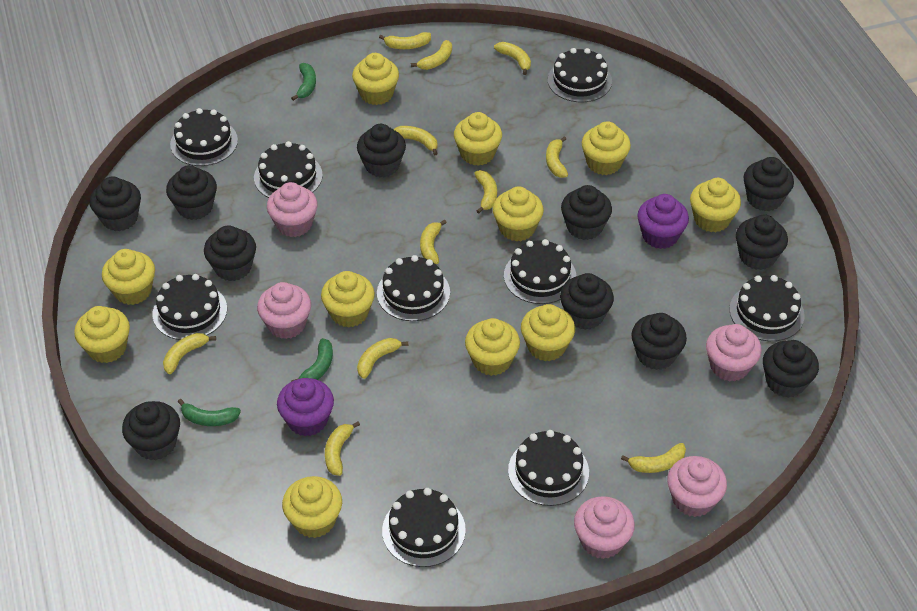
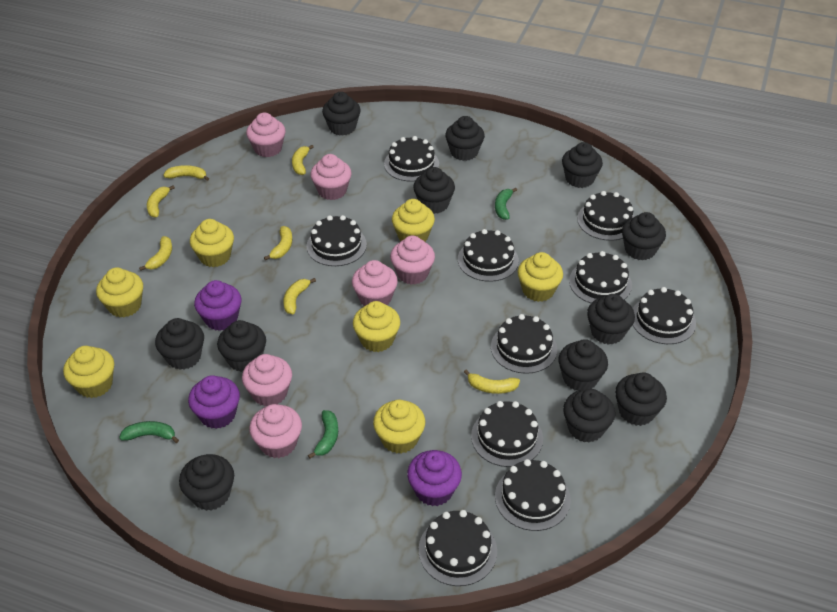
black cake: 9 -> 10
black cupcake: 11 -> 12
pink cupcake: 5 -> 6
purple cupcake: 2 -> 3
yellow banana: 11 -> 7
yellow cupcake: 11 -> 7

